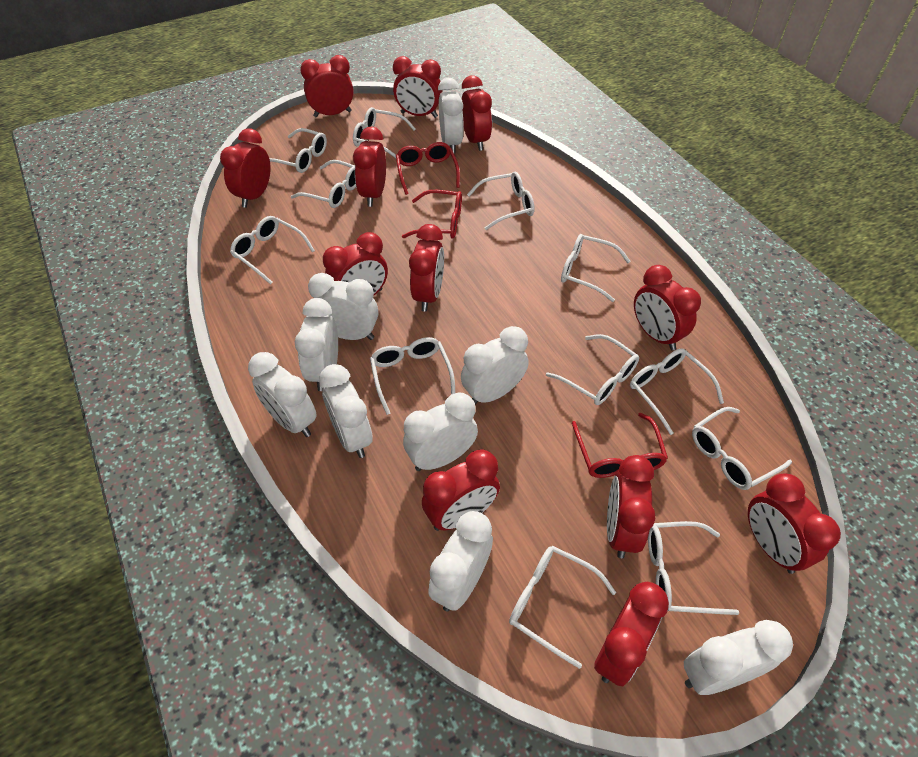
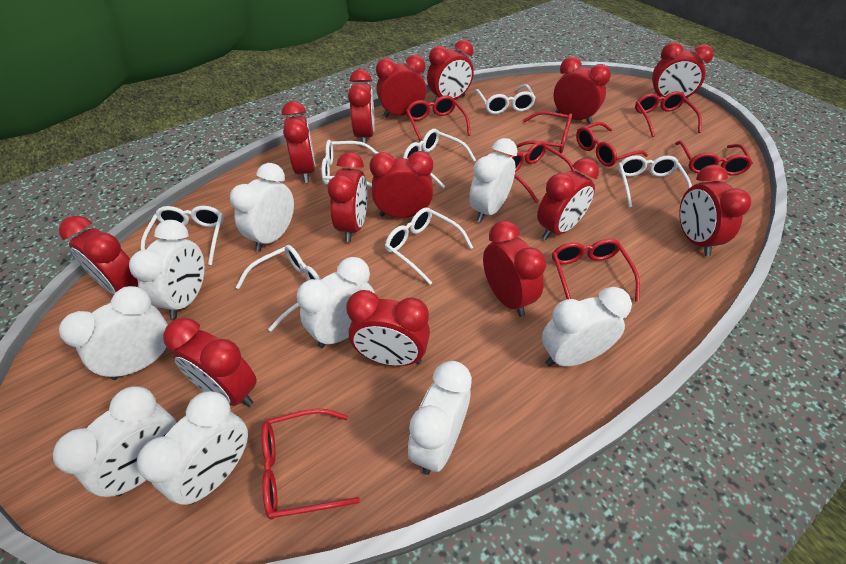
red clock: 12 -> 14
red glasses: 3 -> 8
white glasses: 12 -> 7

